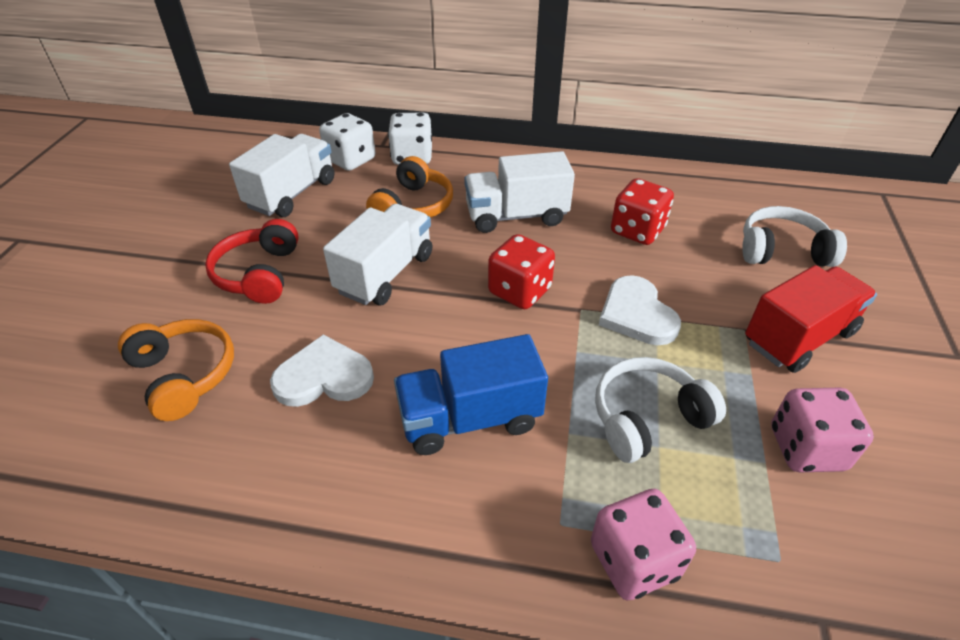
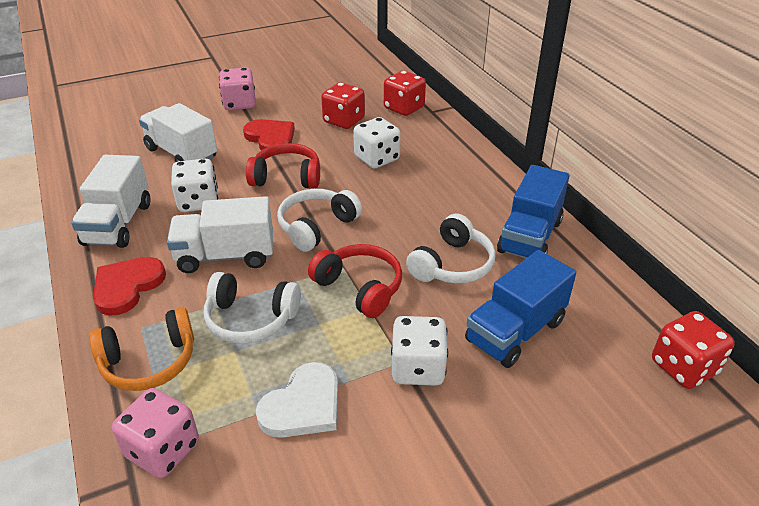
blue truck: 1 -> 2
orange headphones: 2 -> 1
red dice: 2 -> 3
red headphones: 1 -> 2
red heart: 0 -> 2
red truck: 1 -> 0
white dice: 2 -> 3
white headphones: 2 -> 3
white heart: 2 -> 1

